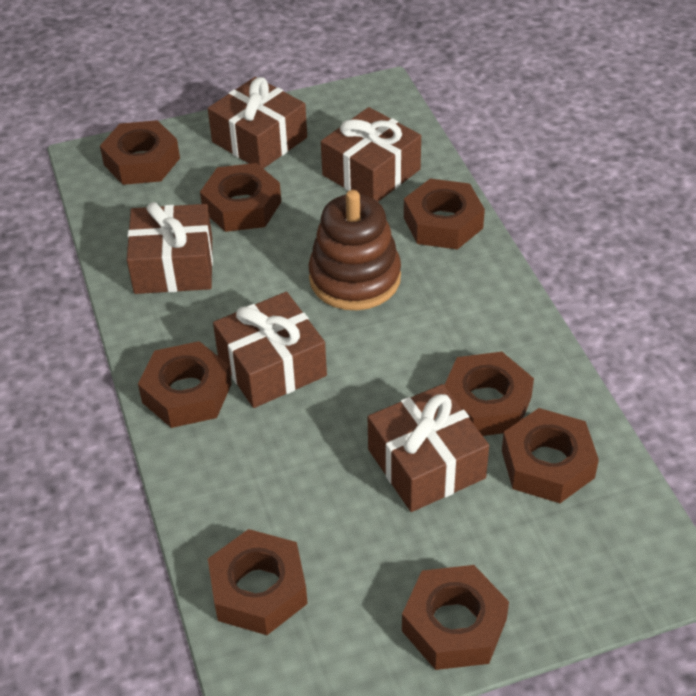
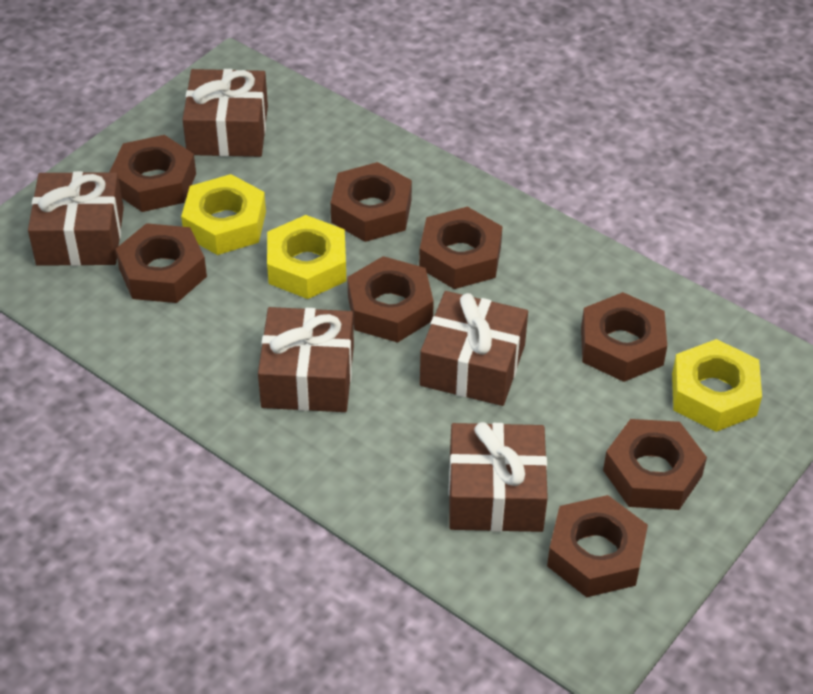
brown stacking toy: 1 -> 0
yellow nut: 0 -> 3

